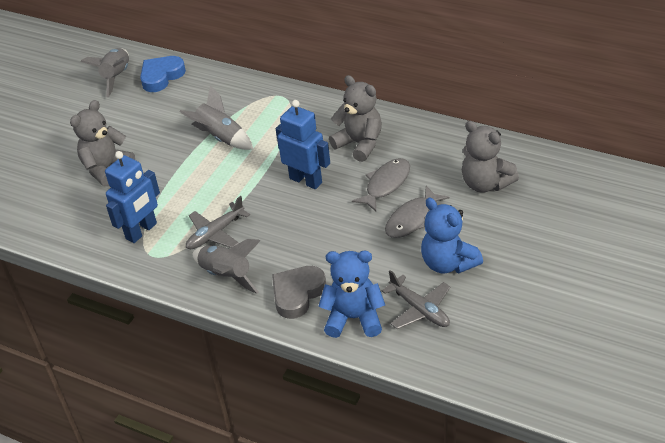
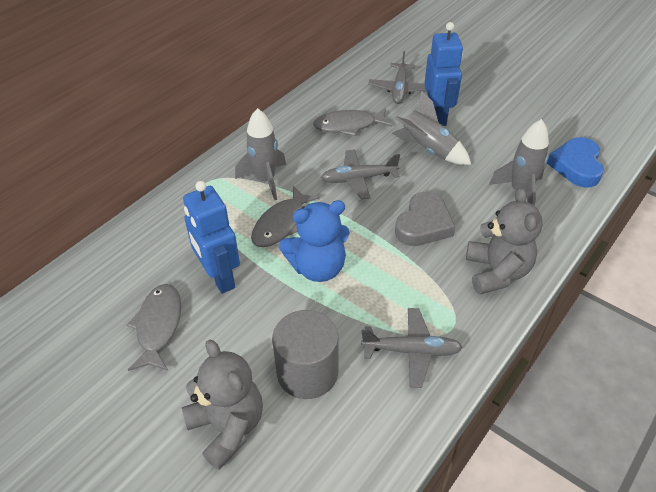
blue teddy bear: 2 -> 1
grey cylinder: 0 -> 1
grey fish: 2 -> 3
grey plane: 2 -> 3
grey teddy bear: 3 -> 2

